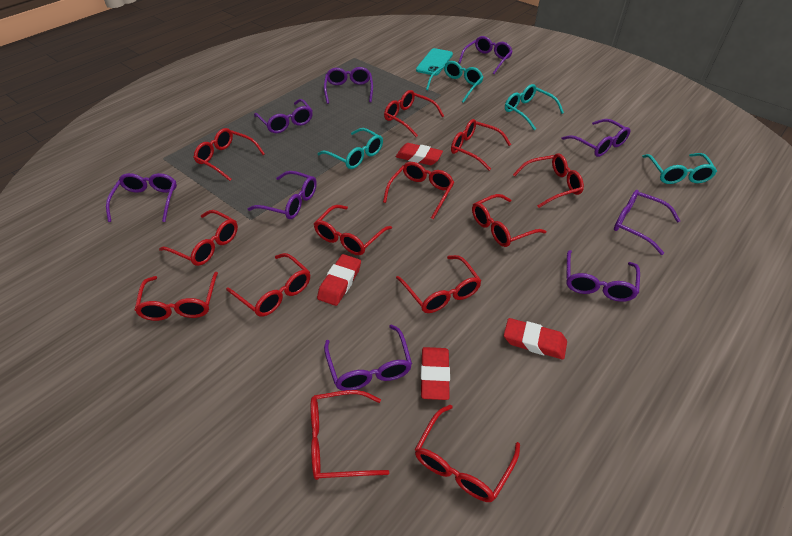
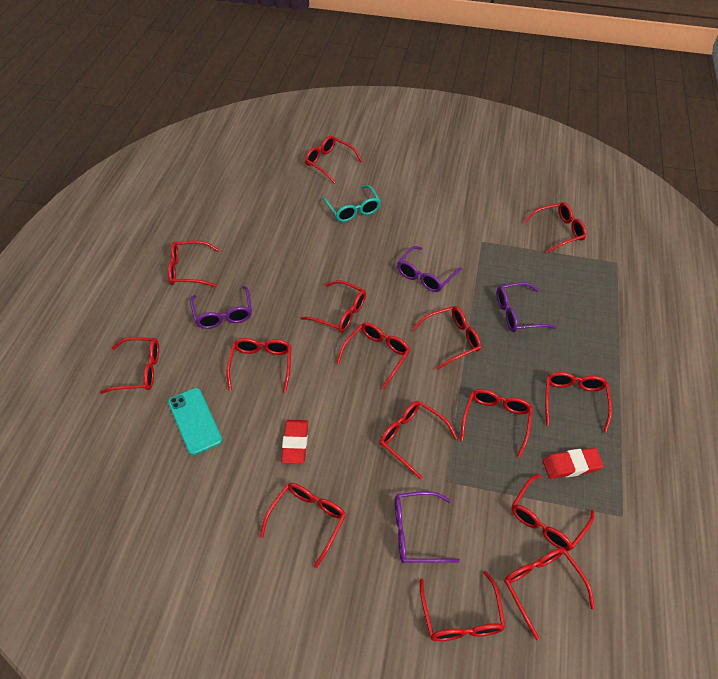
purple glasses: 9 -> 4
red eraser: 4 -> 2
red glasses: 13 -> 15
turquoise glasses: 4 -> 1

